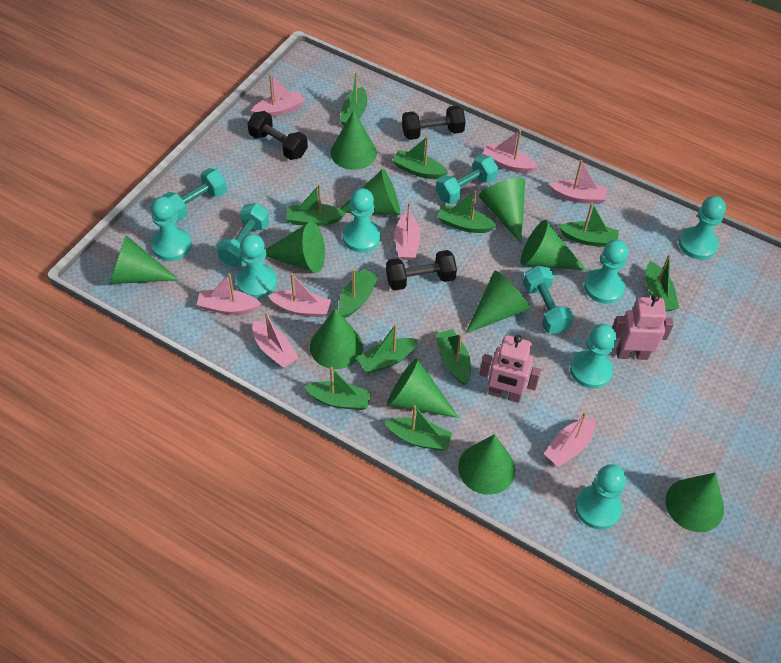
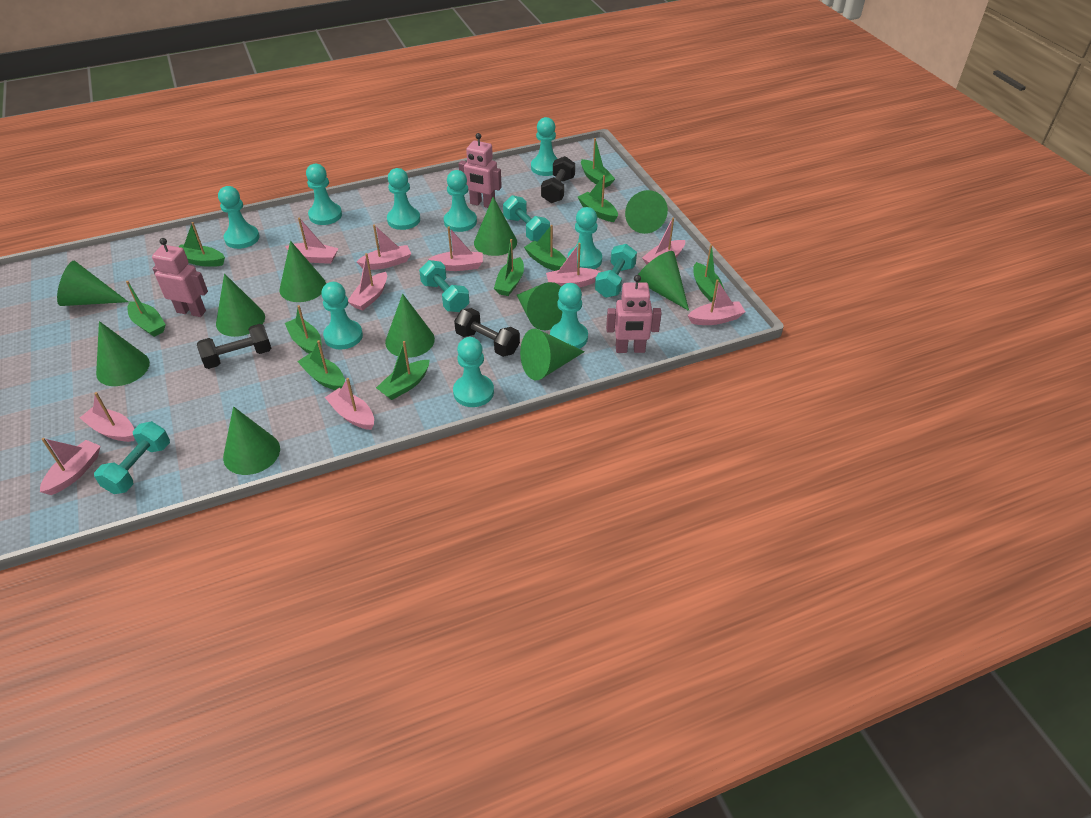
green boat: 11 -> 10
pink boat: 8 -> 10
pink robot: 2 -> 3
turquoise pawn: 7 -> 9

